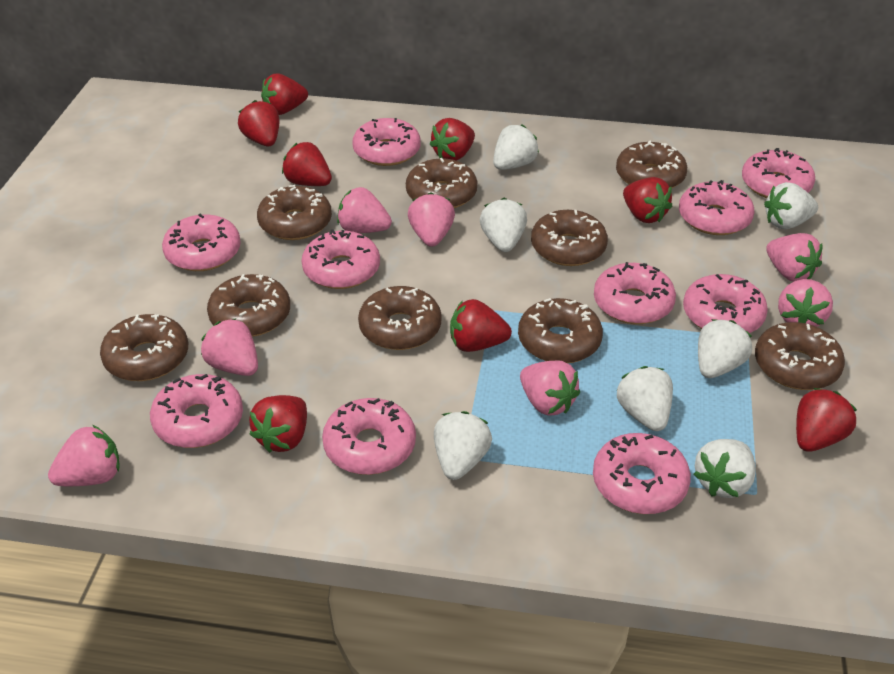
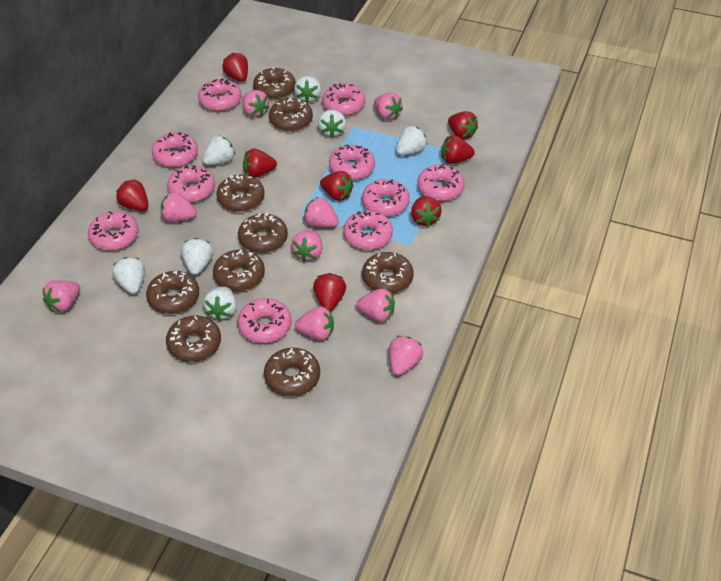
pink strawberry: 7 -> 9

